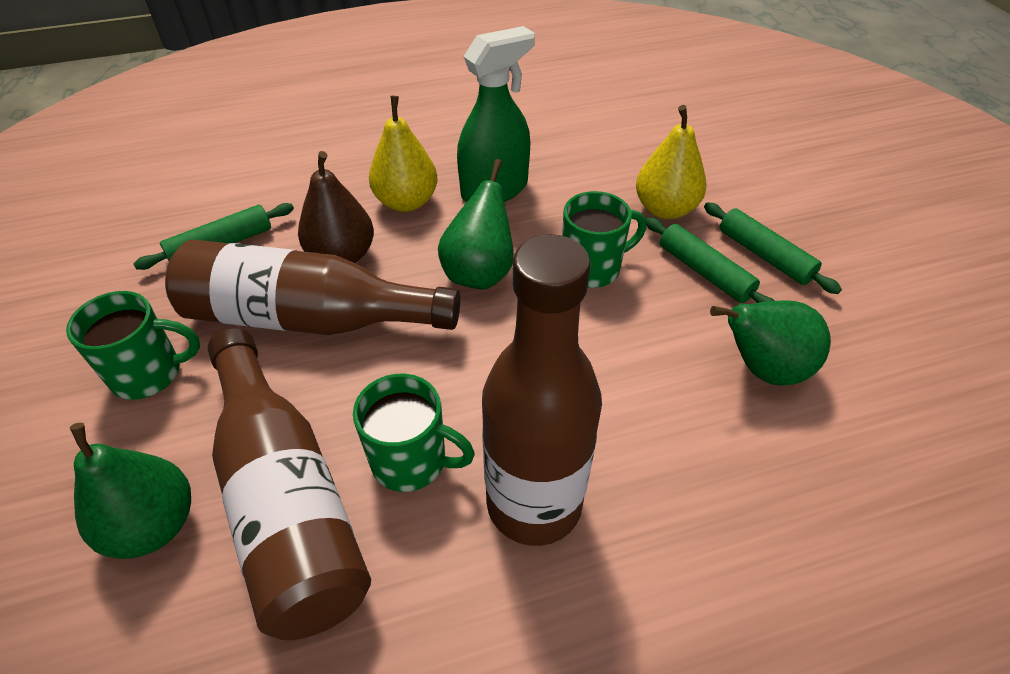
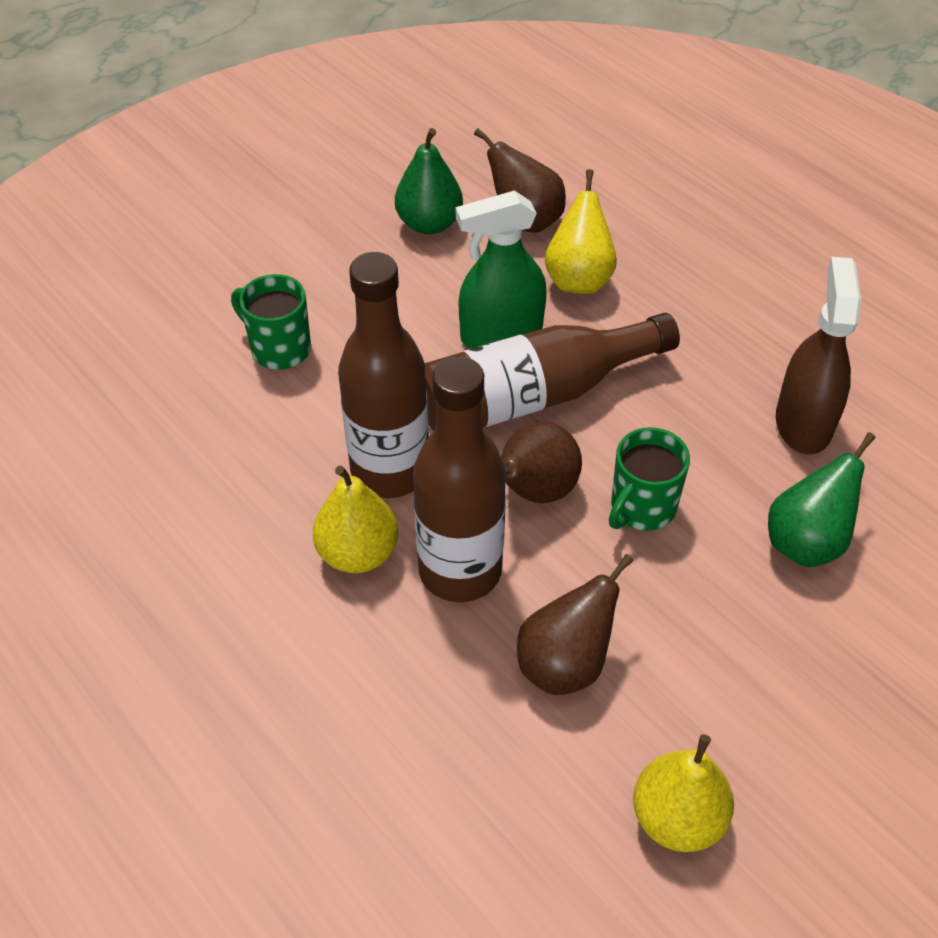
brown pear: 1 -> 3
brown spray bottle: 0 -> 1
green mug: 3 -> 2
green pear: 3 -> 2
green rolling pin: 3 -> 0
yellow pear: 2 -> 3

